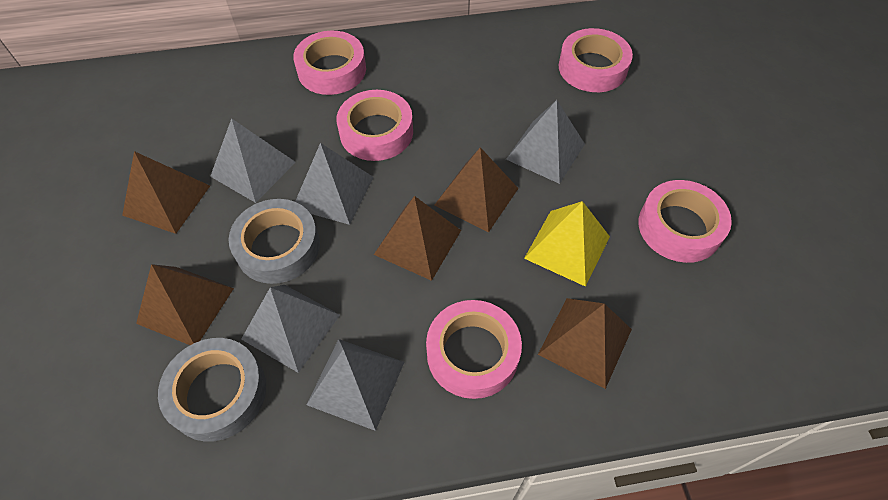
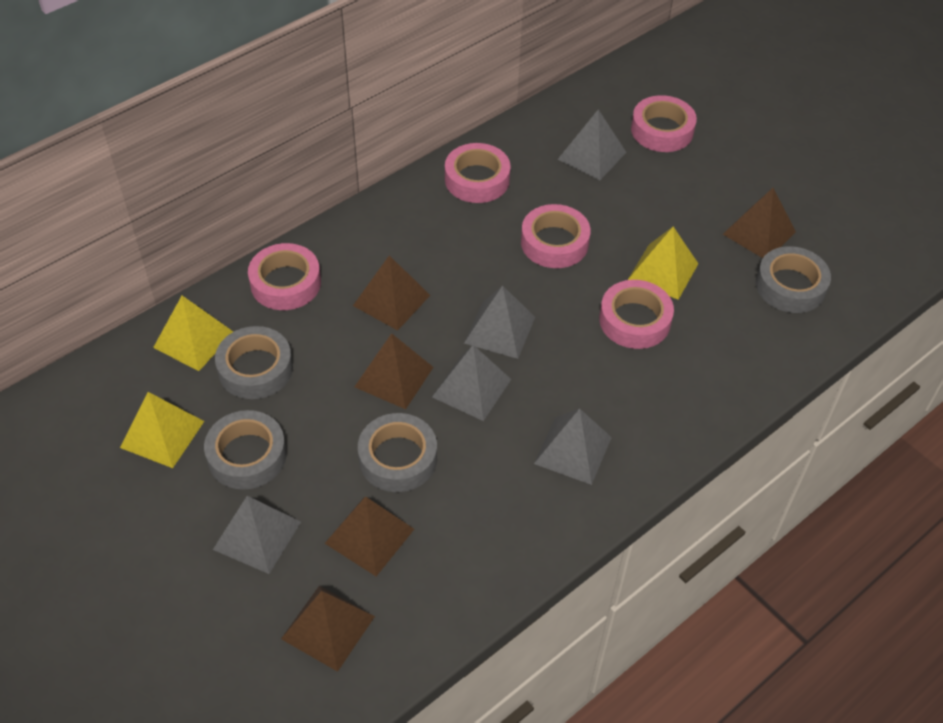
grey tape: 2 -> 4
yellow pyramid: 1 -> 3

